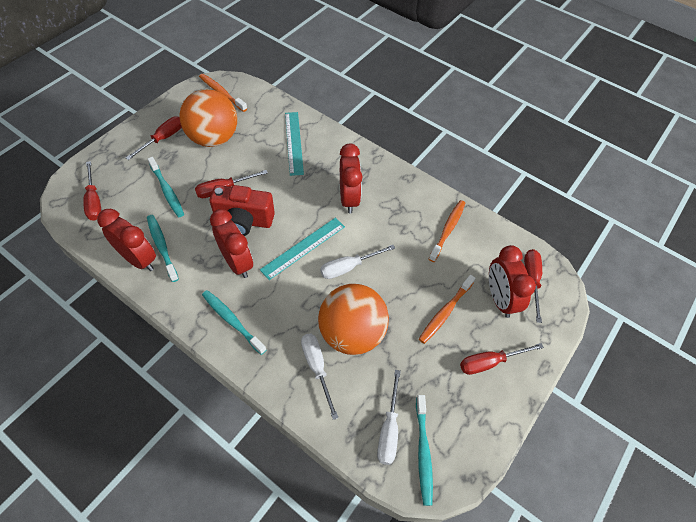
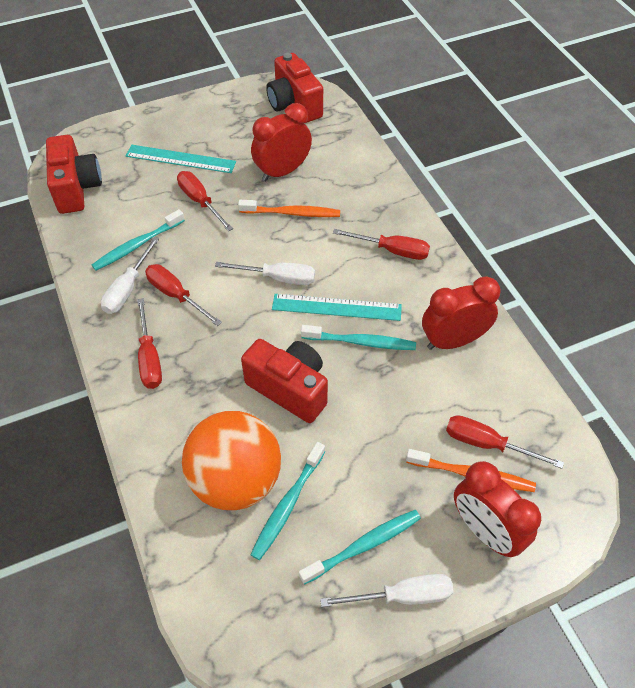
orange ball: 2 -> 1
orange toothbrush: 3 -> 2
red camera: 1 -> 3
red clock: 4 -> 3

